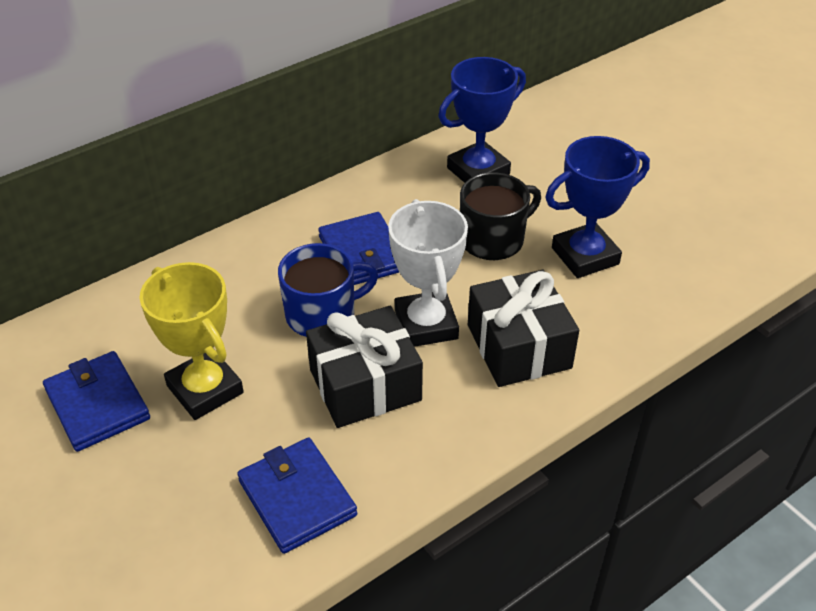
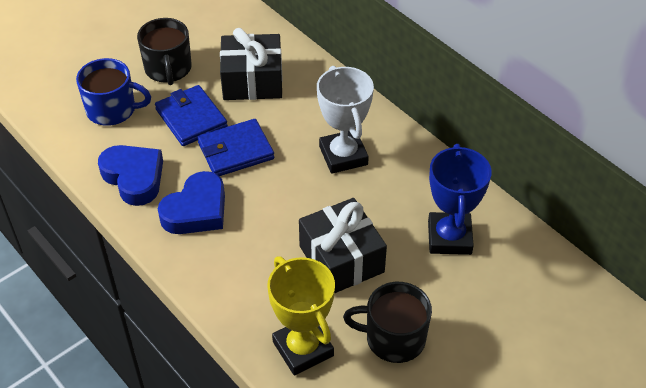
black mug: 1 -> 2
blue heart: 0 -> 2
blue trophy: 2 -> 1
blue wallet: 3 -> 2

